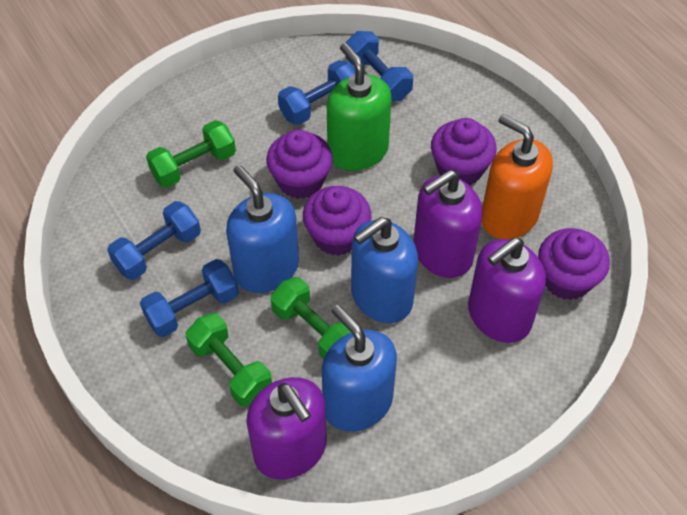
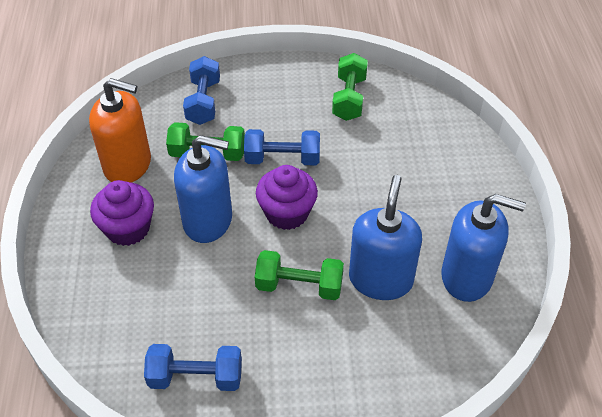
blue dumbbell: 4 -> 3
green soap dispenser: 1 -> 0
purple cupcake: 4 -> 2
purple soap dispenser: 3 -> 0

